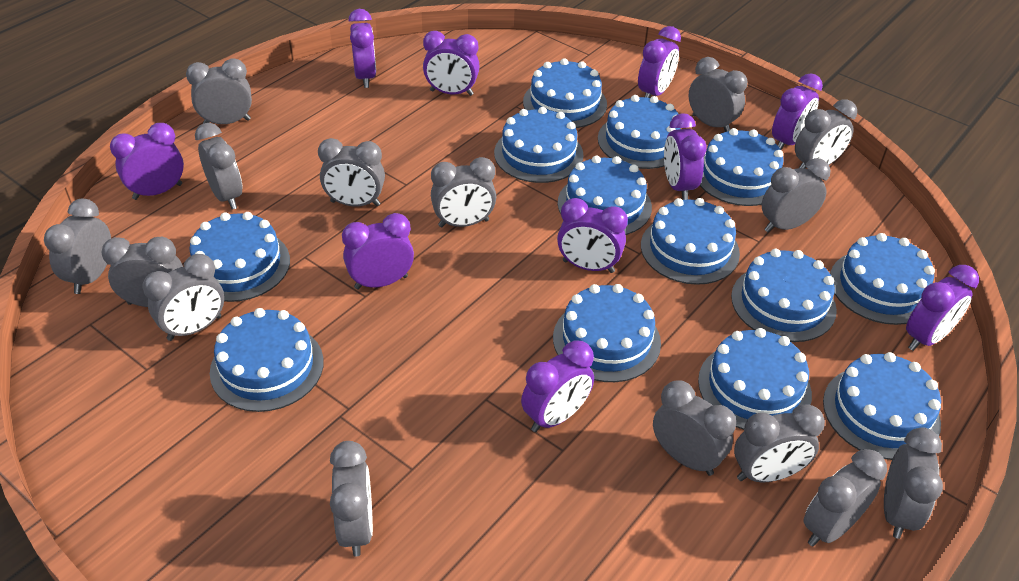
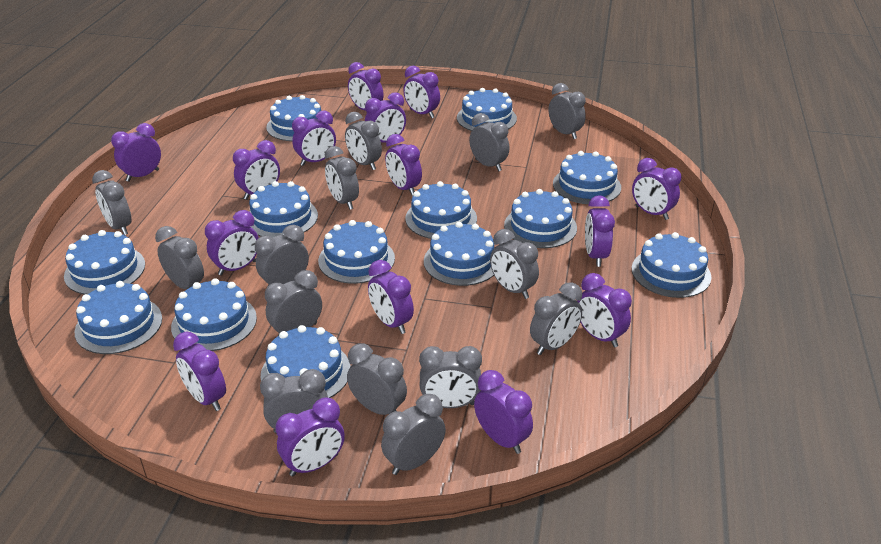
grey clock: 15 -> 14
purple clock: 10 -> 15

